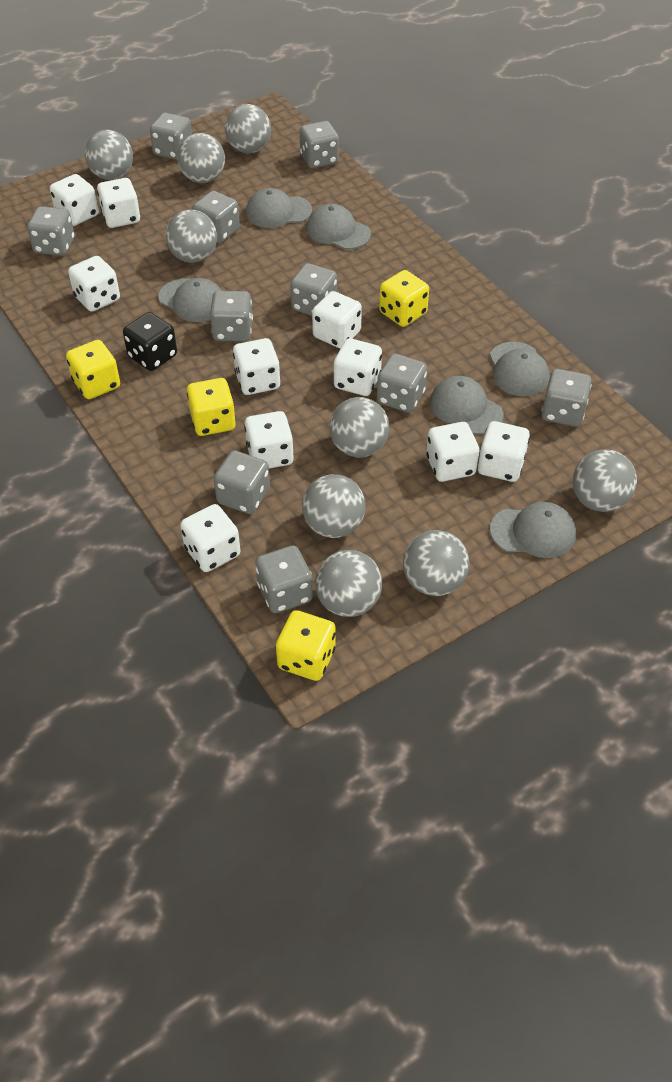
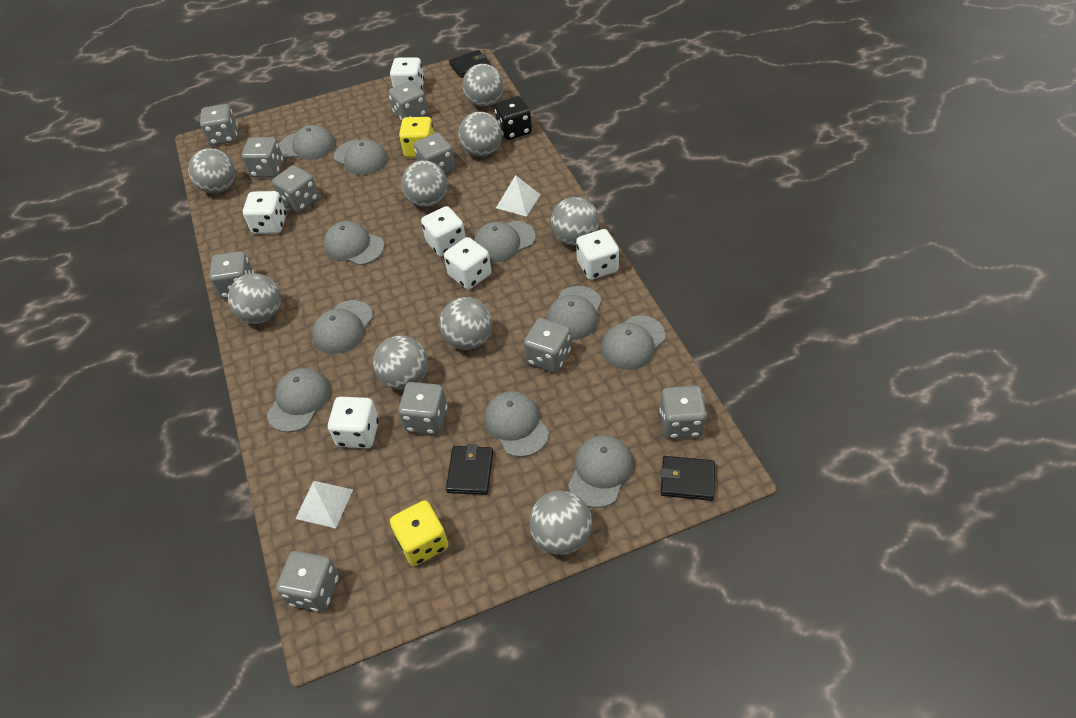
black wallet: 0 -> 3
grey cap: 6 -> 10
white dice: 10 -> 6
white pyramid: 0 -> 2
yellow dice: 4 -> 2

